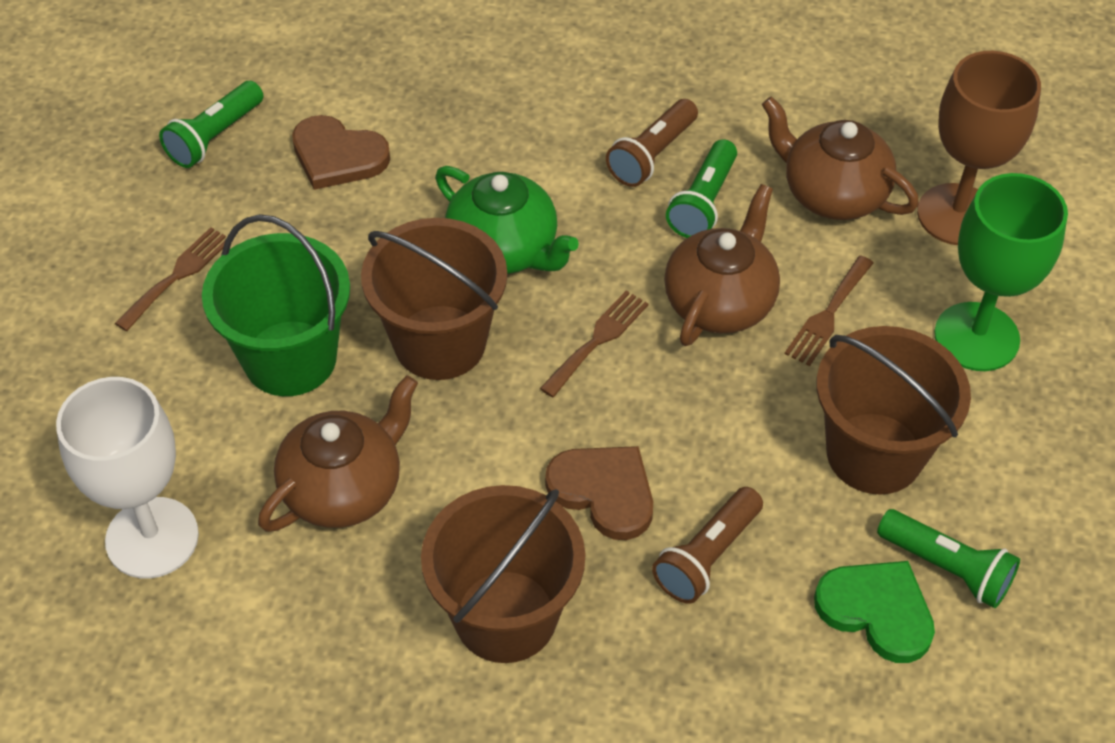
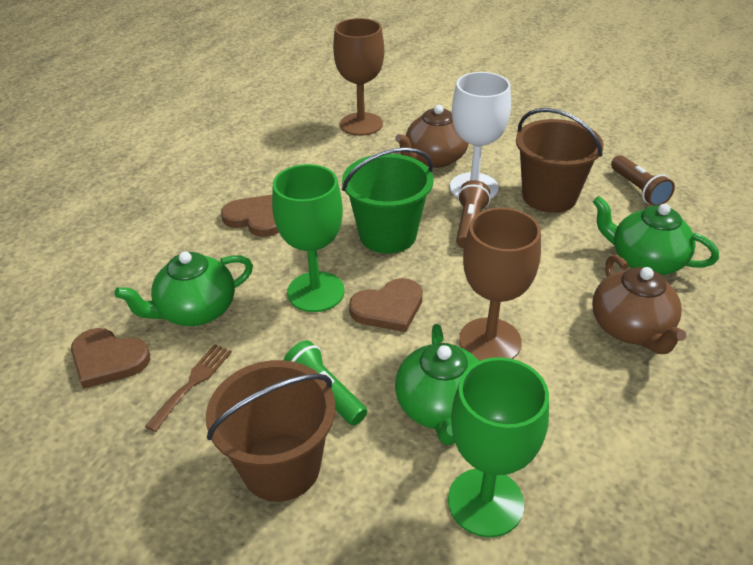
brown bucket: 3 -> 2
brown fork: 3 -> 1
brown goblet: 1 -> 2
brown heart: 2 -> 3
brown teapot: 3 -> 2
green flashlight: 3 -> 1
green goblet: 1 -> 2
green heart: 1 -> 0
green teapot: 1 -> 3

